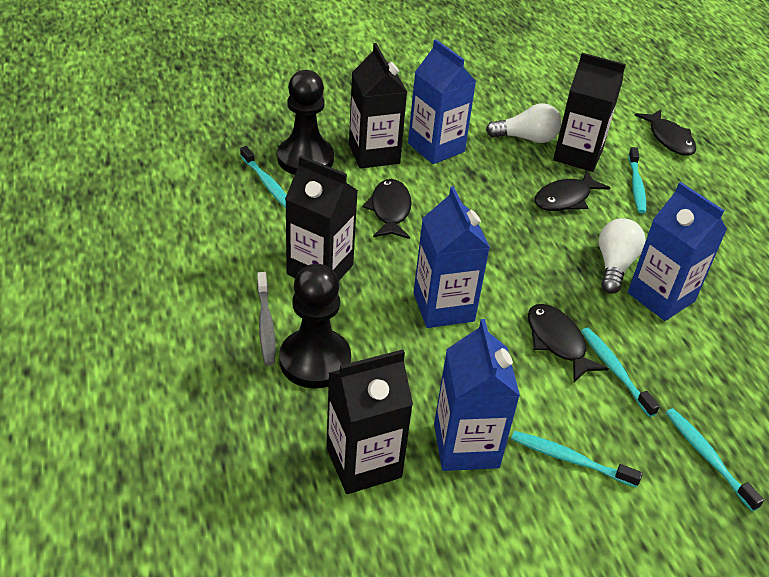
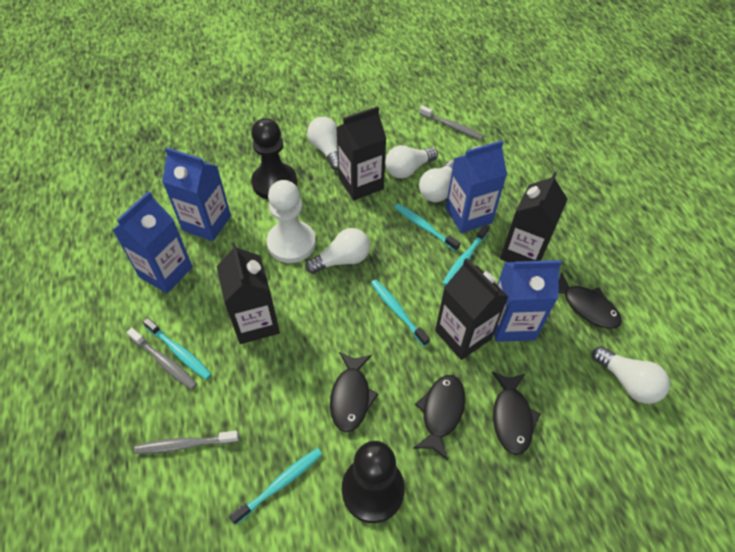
grey toothbrush: 1 -> 3
white light bulb: 2 -> 5
white pawn: 0 -> 1

